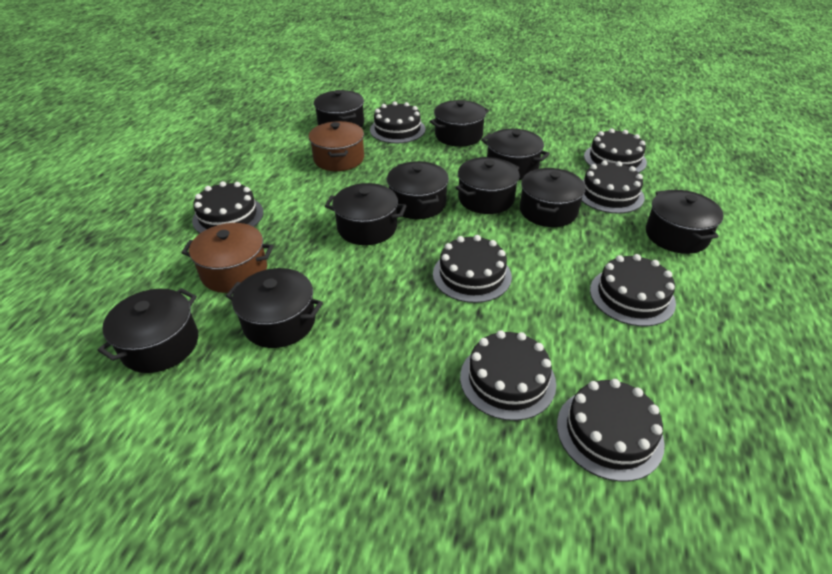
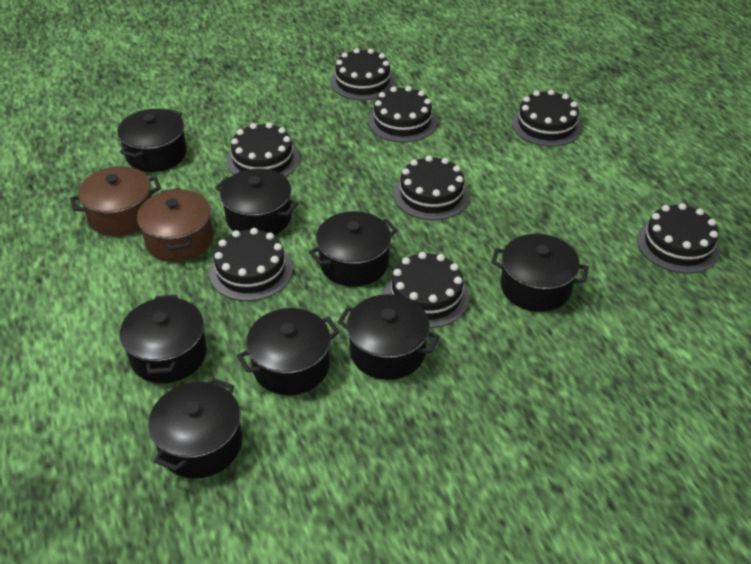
black pot: 10 -> 8

